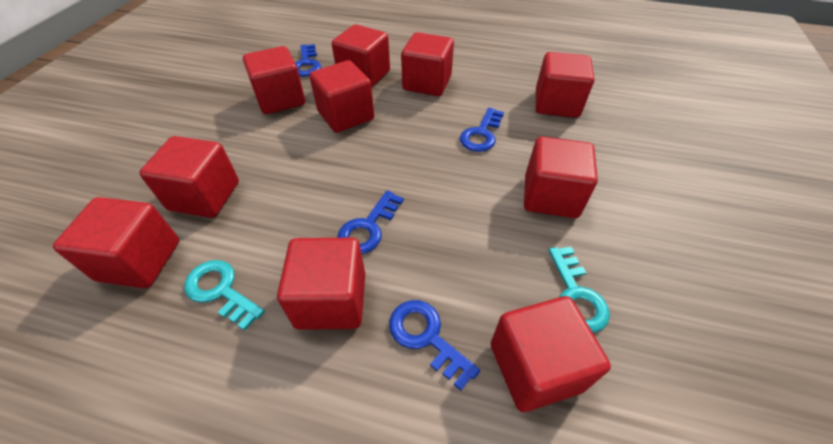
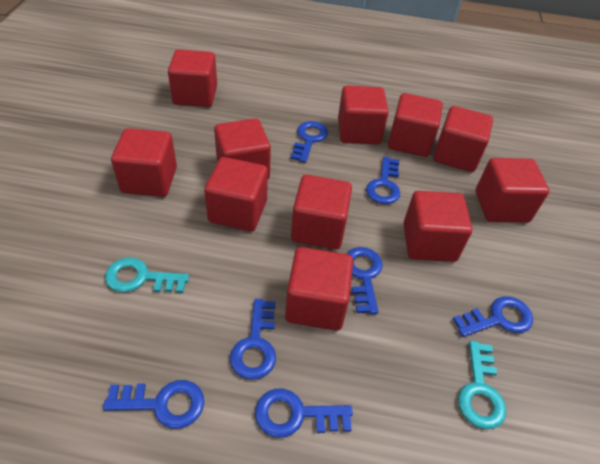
blue key: 4 -> 7
red cube: 10 -> 11

